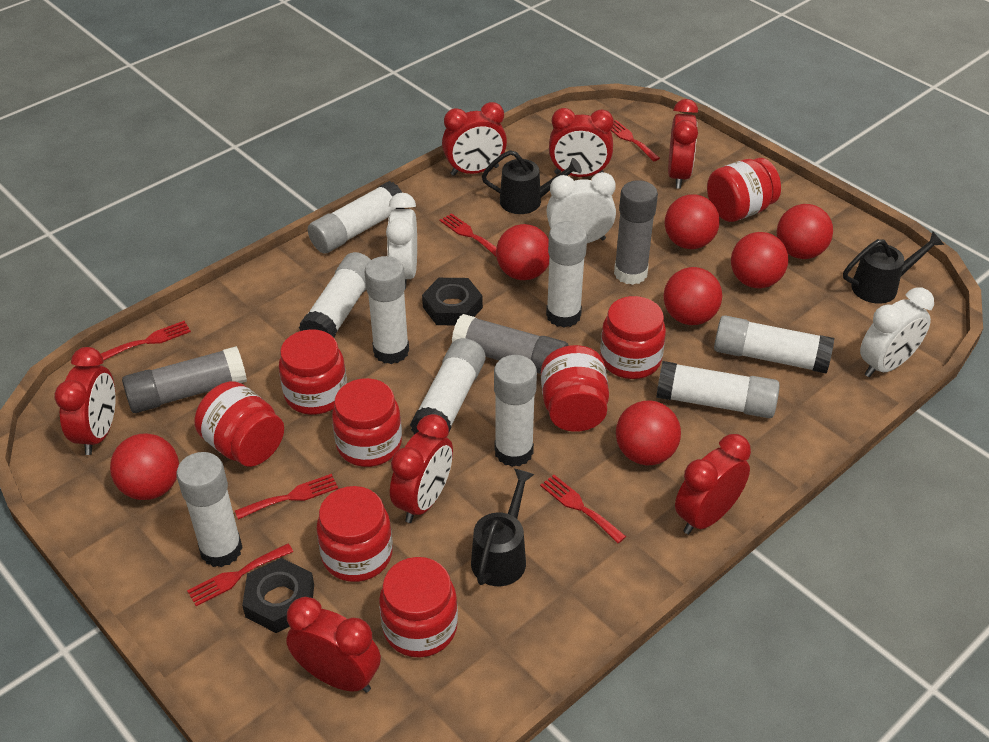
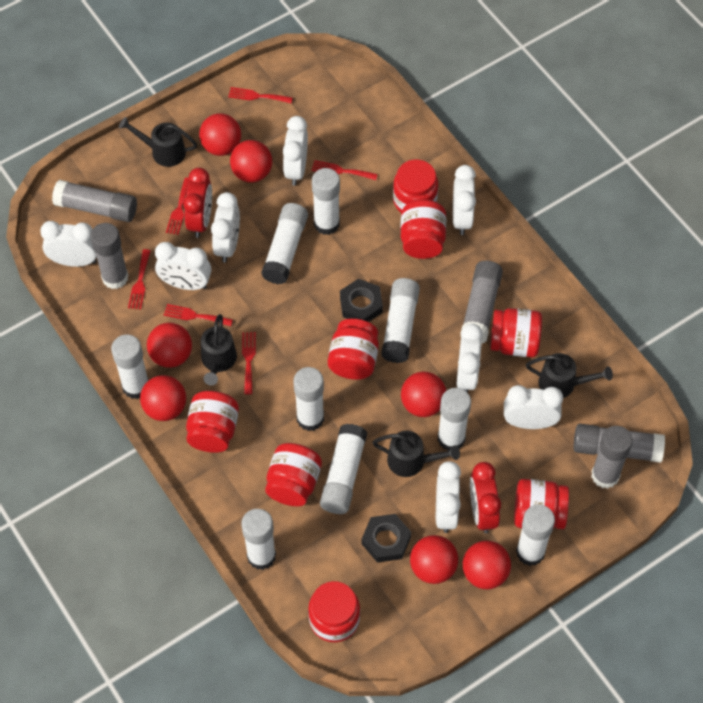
black watering can: 3 -> 4
grey glue stick: 3 -> 5
red clock: 7 -> 2
white clock: 3 -> 8

